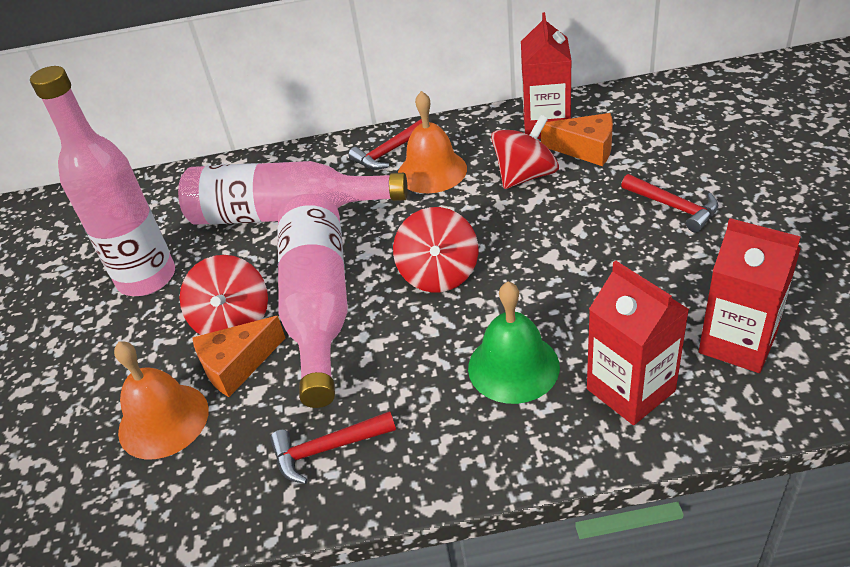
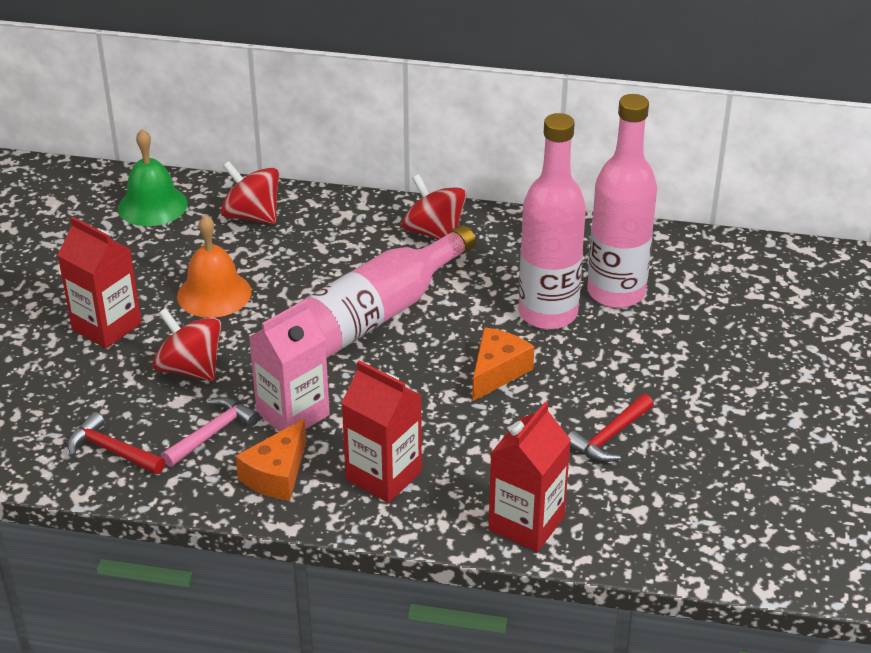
orange bell: 2 -> 1
pink carton: 0 -> 1
pink hammer: 0 -> 1
red hammer: 3 -> 2

